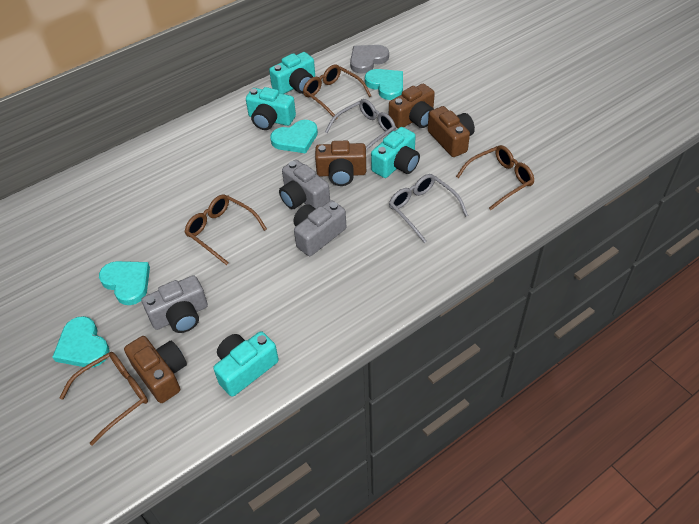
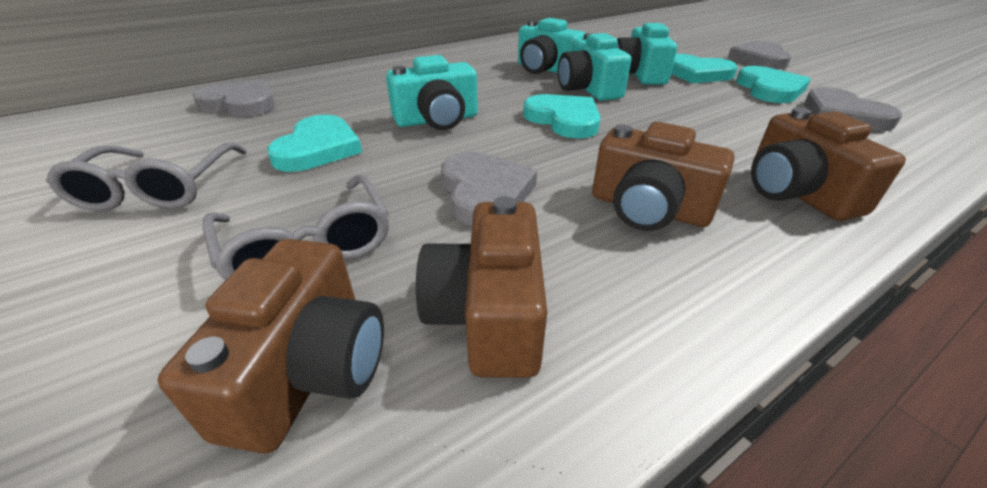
brown glasses: 4 -> 0
grey camera: 3 -> 0
grey heart: 1 -> 4

